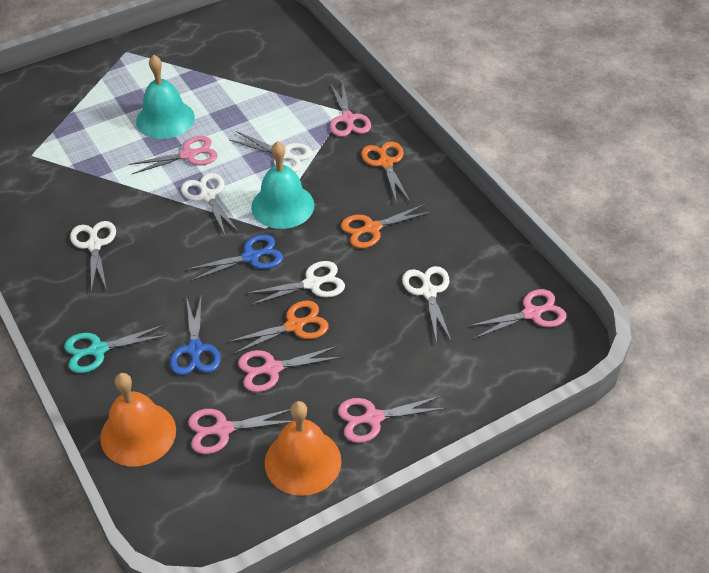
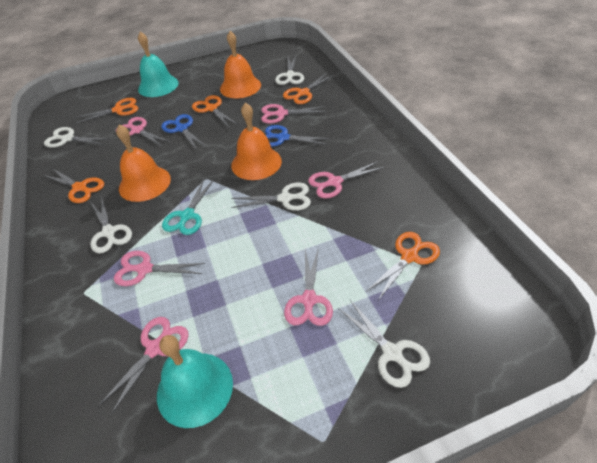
orange bell: 2 -> 3
orange scissors: 3 -> 5

